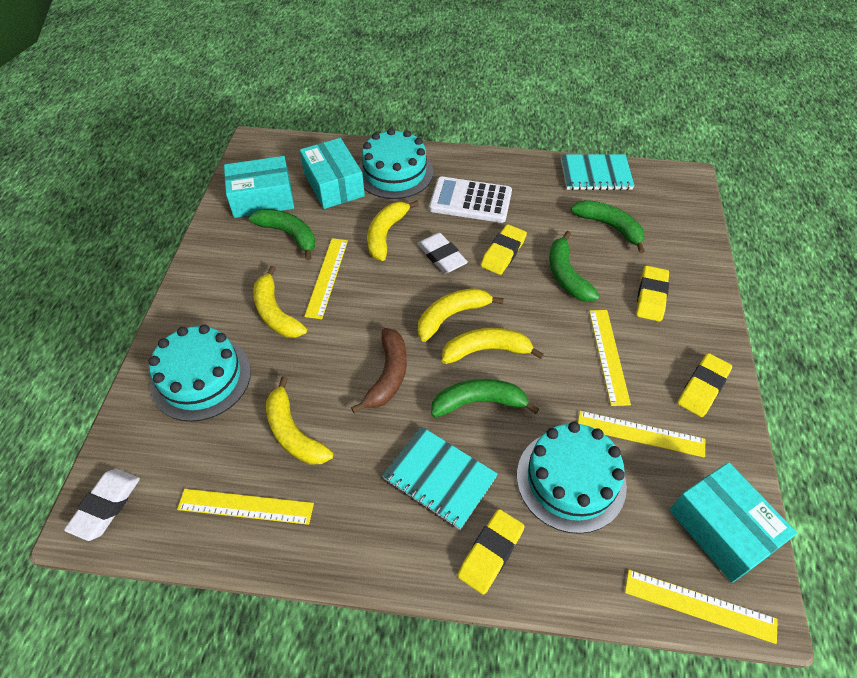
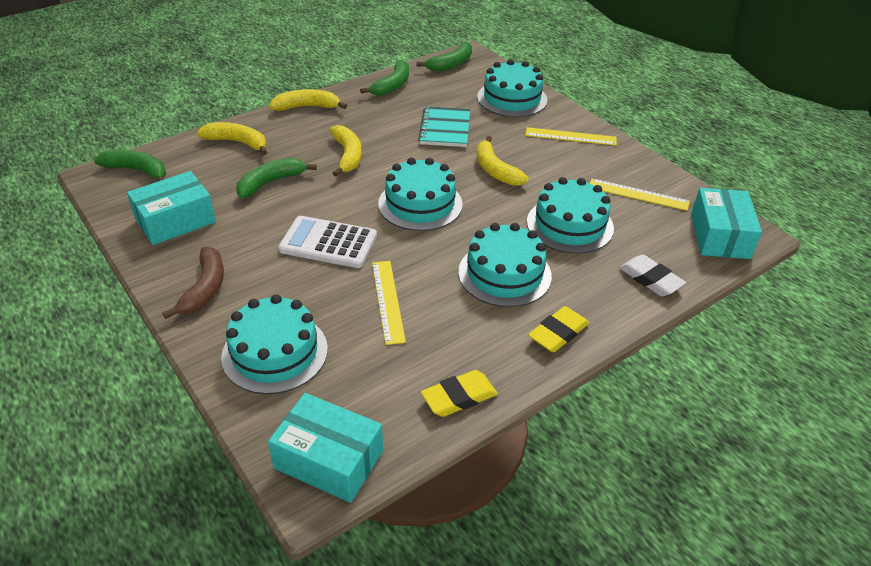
turquoise cake: 3 -> 5
turquoise notebook: 2 -> 1
white eraser: 2 -> 1
yellow banana: 5 -> 4
yellow eraser: 4 -> 2
yellow ruler: 5 -> 3

